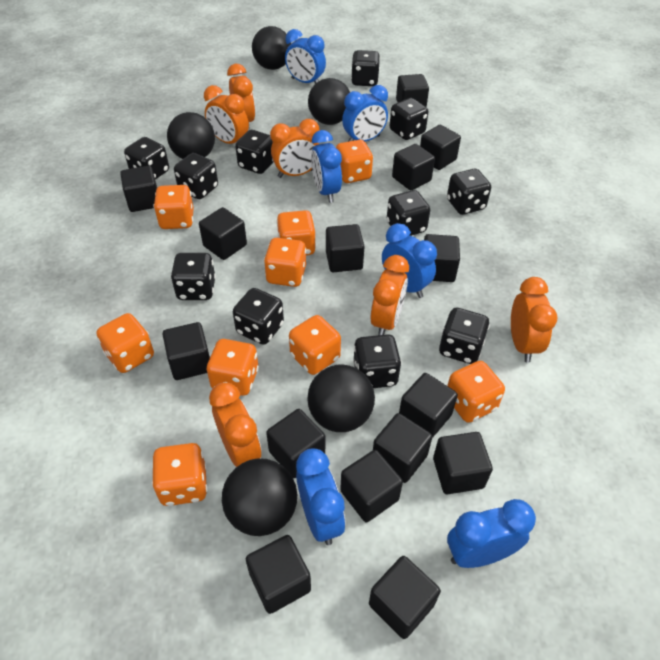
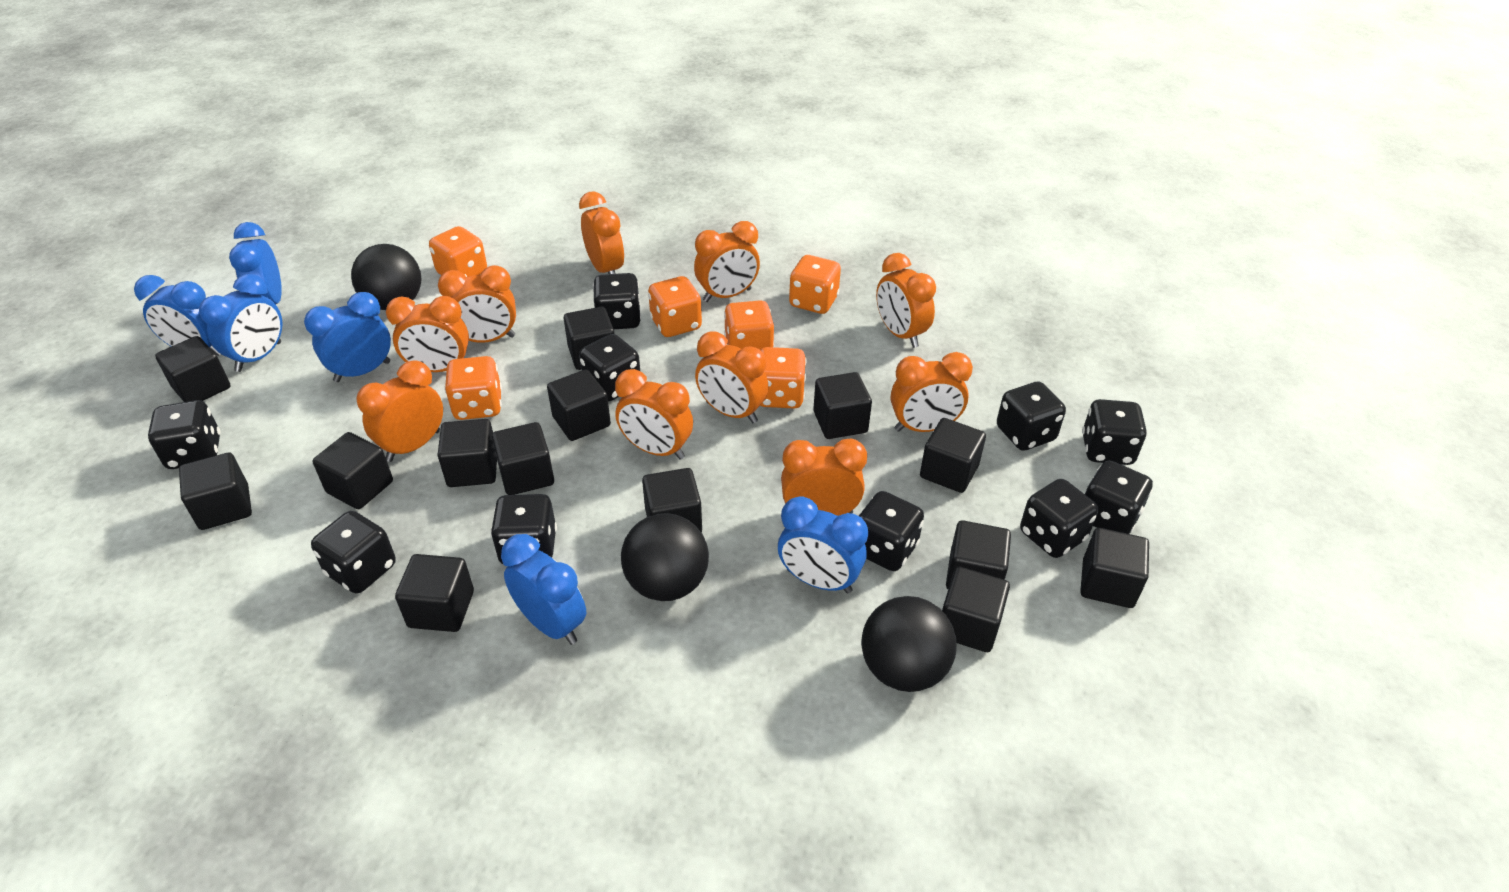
black ball: 5 -> 3
black cube: 15 -> 14
black dice: 11 -> 10
orange clock: 6 -> 10
orange dice: 9 -> 6

